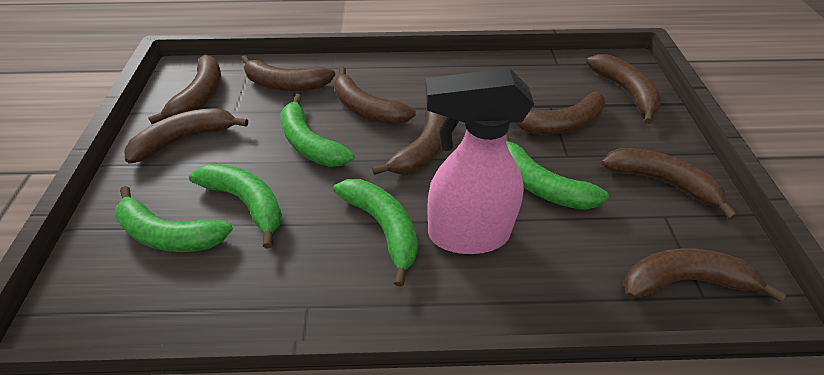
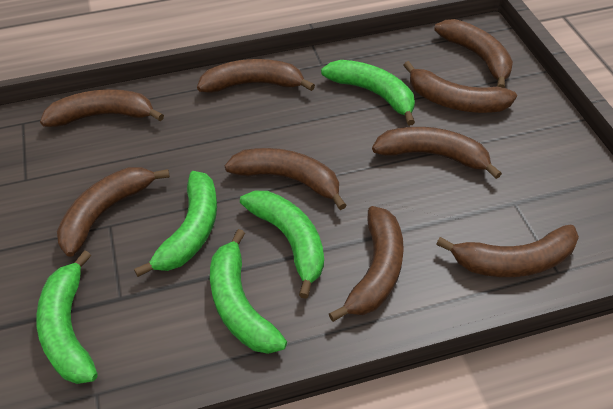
pink spray bottle: 1 -> 0

